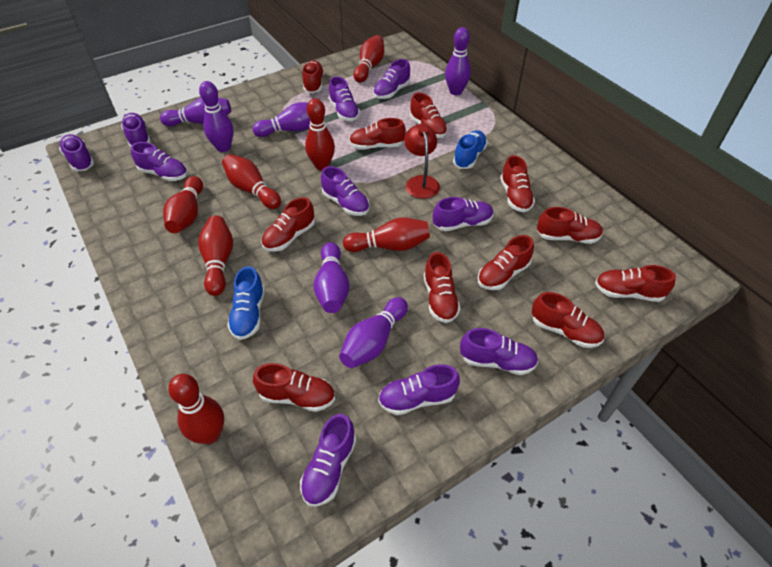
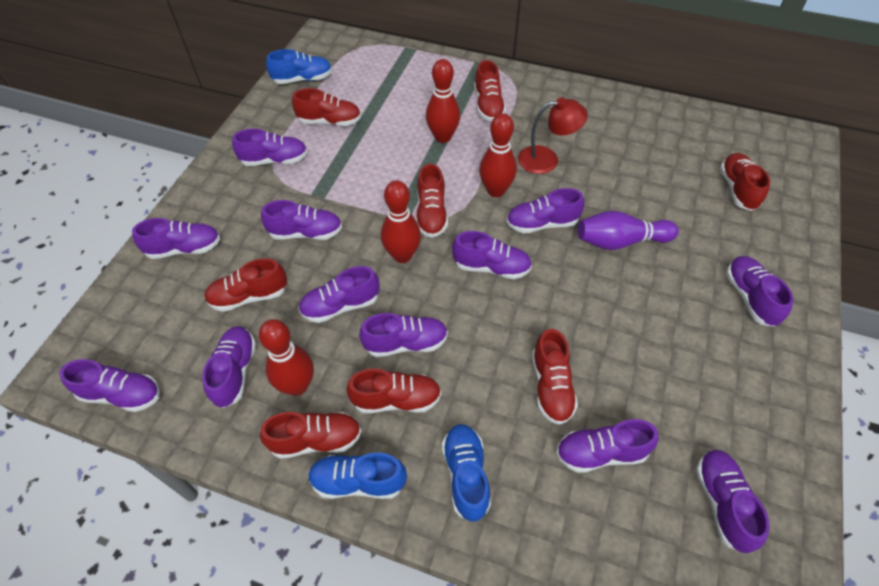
blue shoe: 2 -> 3
purple bowling pin: 6 -> 1
purple shoe: 10 -> 12
red bowling pin: 7 -> 4
red shoe: 11 -> 8

